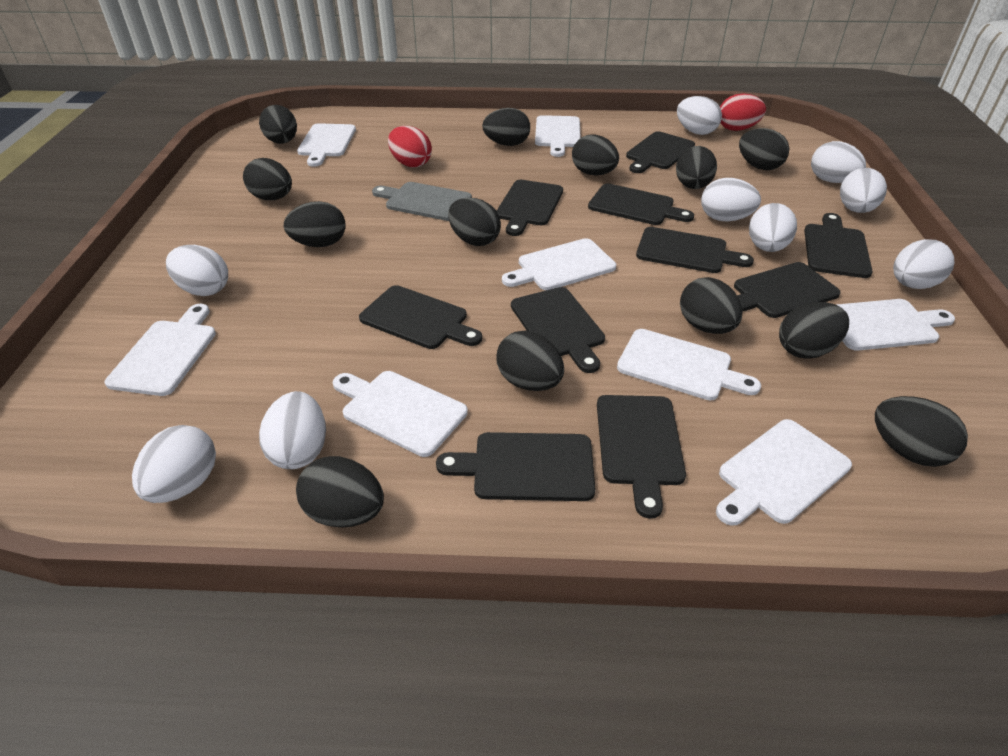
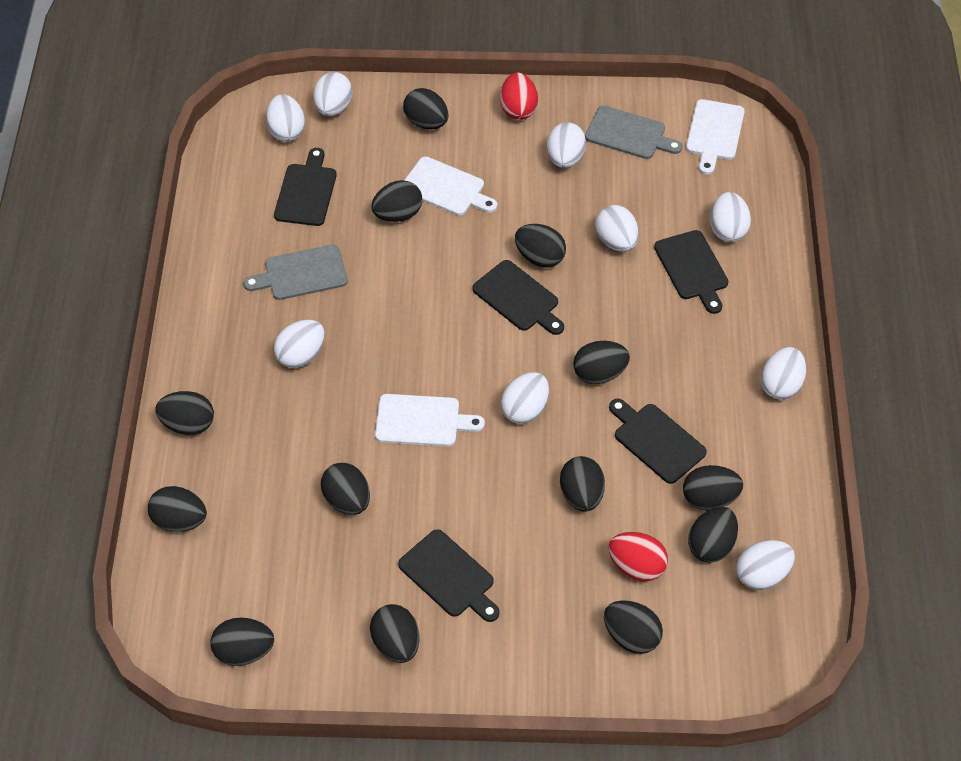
black cutting board: 10 -> 5
grey cutting board: 1 -> 2
white cutting board: 8 -> 3

